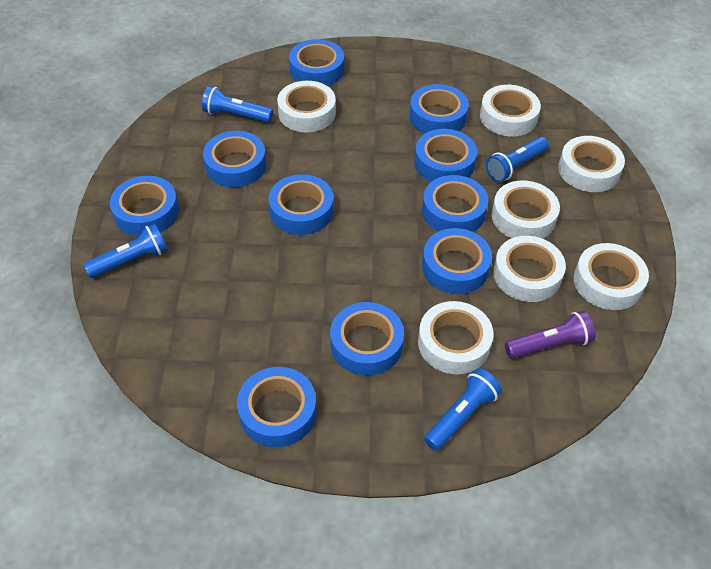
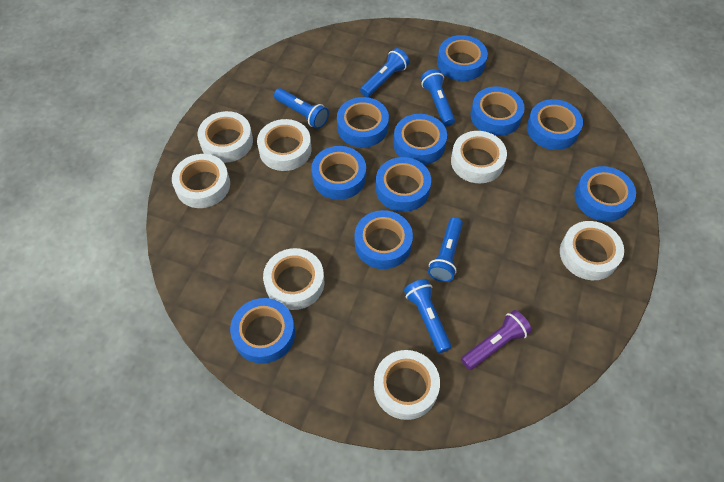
blue flashlight: 4 -> 5

